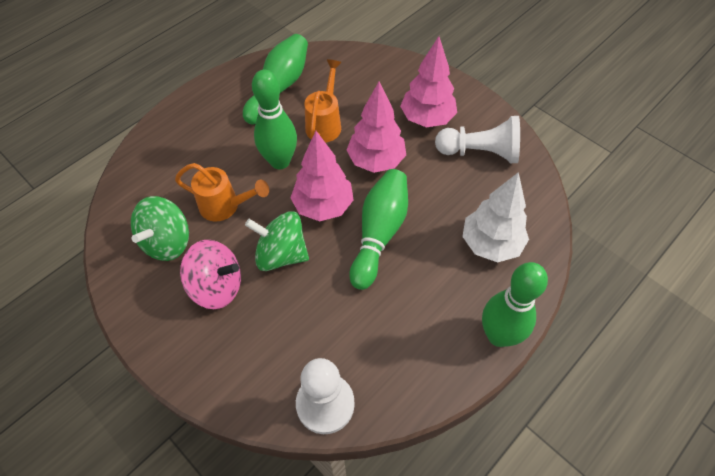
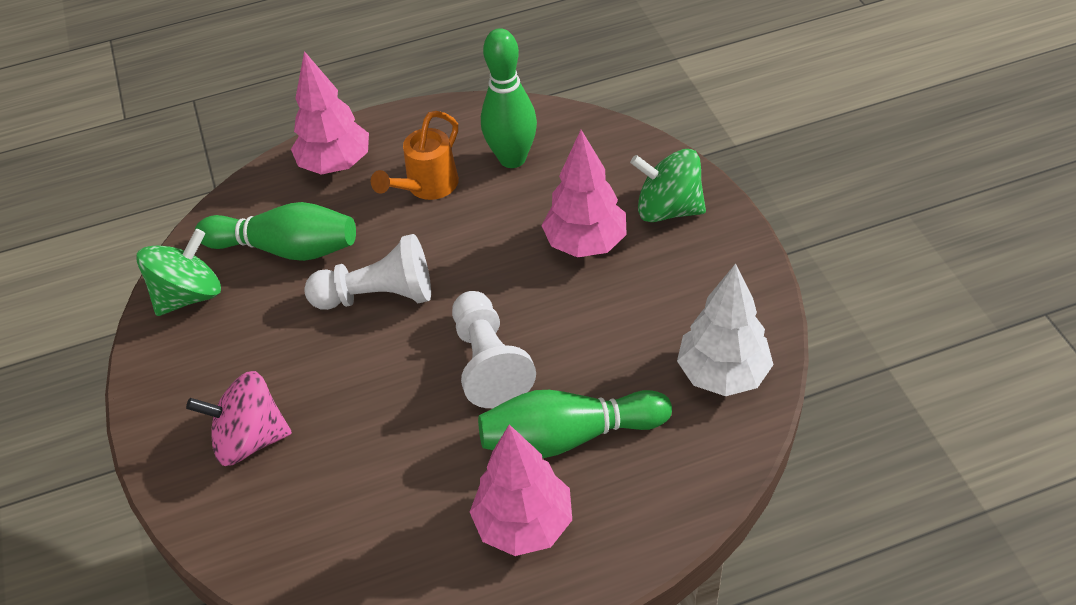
green bowling pin: 4 -> 3
orange watering can: 2 -> 1

